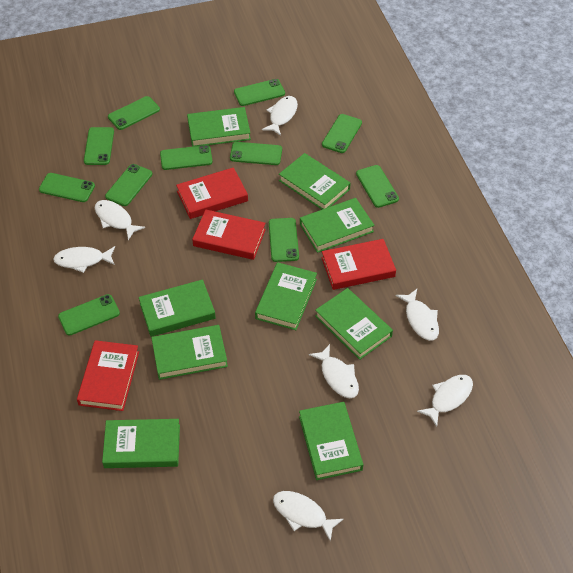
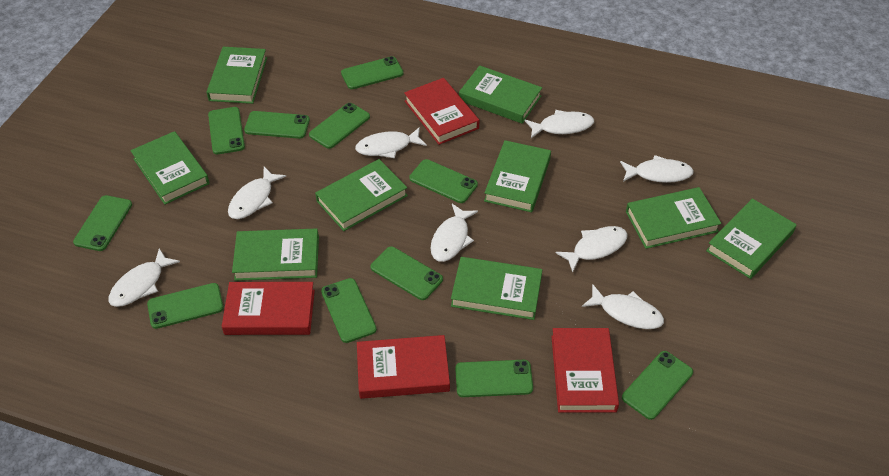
white fish: 7 -> 8

